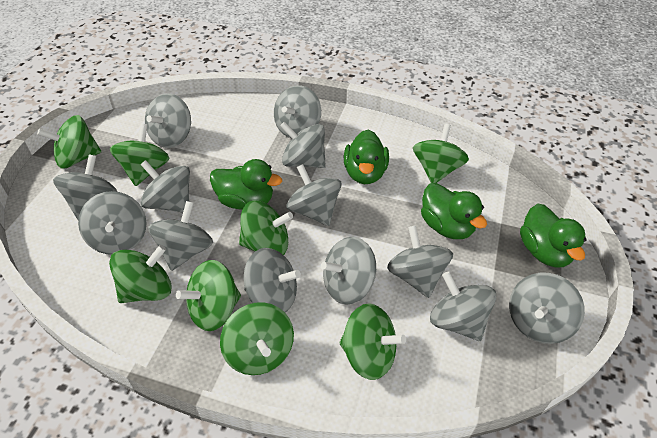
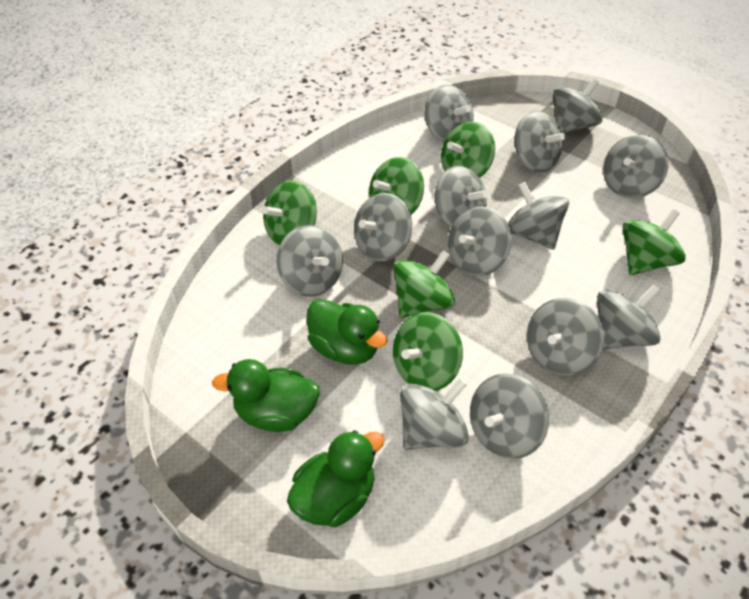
green duck: 4 -> 3
green spinning top: 8 -> 6

